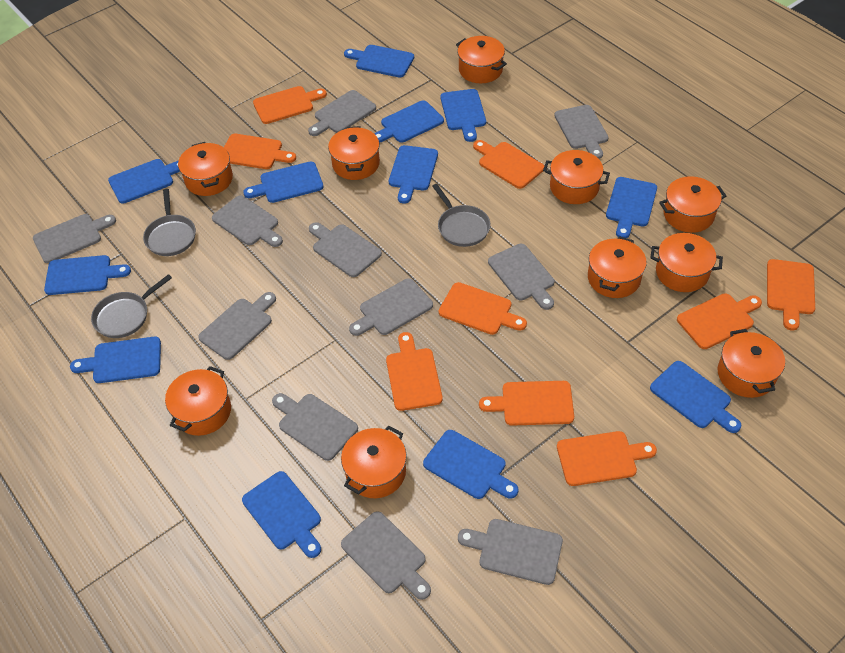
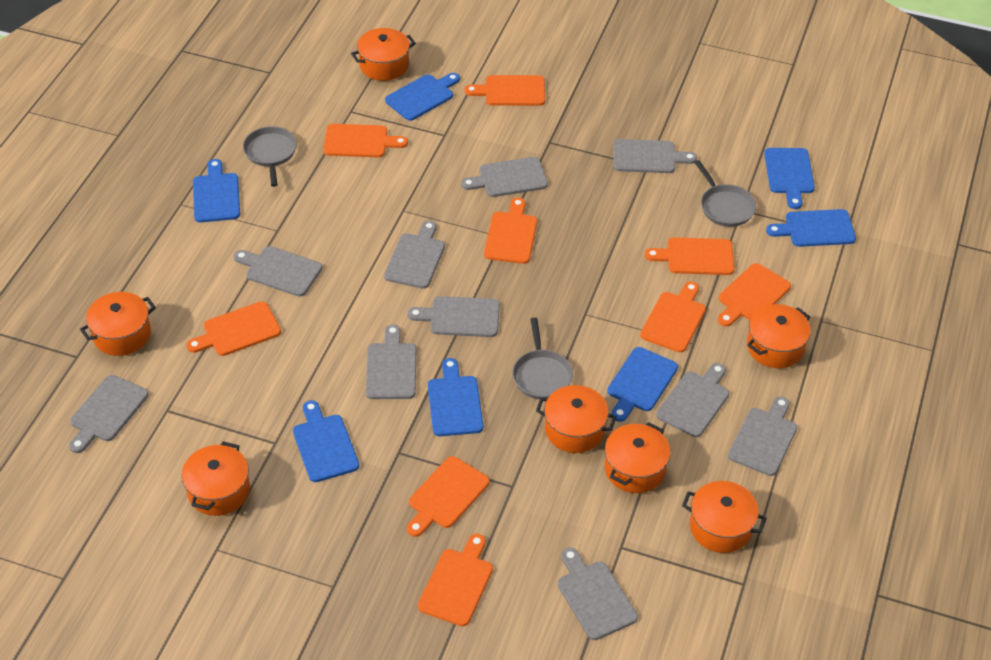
blue cutting board: 12 -> 7
grey cutting board: 11 -> 10
orange pot: 10 -> 7

